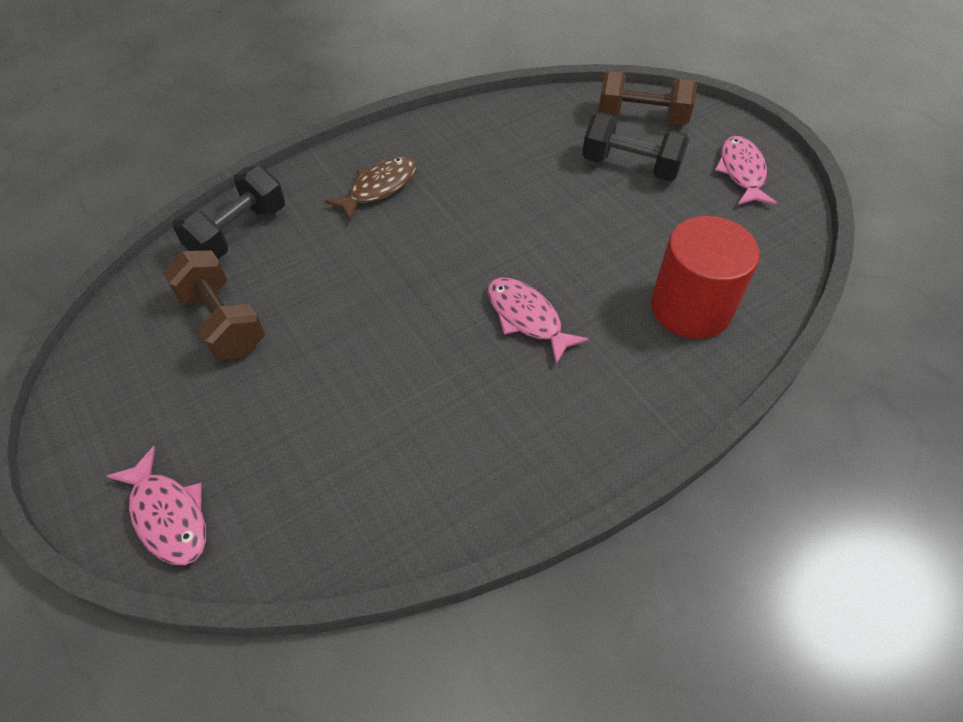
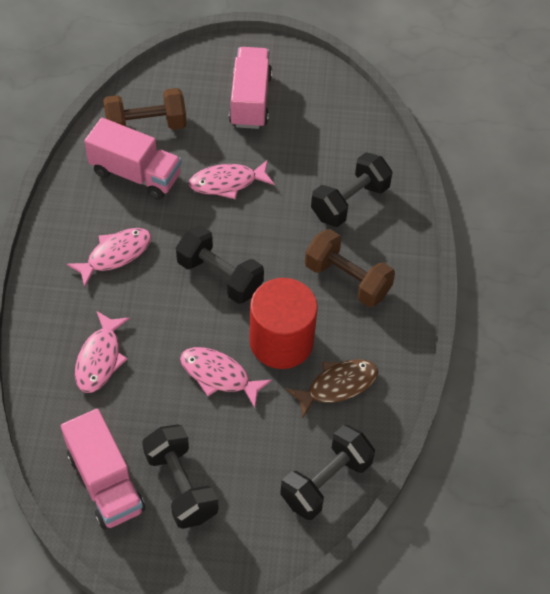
black dumbbell: 2 -> 4
pink fish: 3 -> 4
pink truck: 0 -> 3

